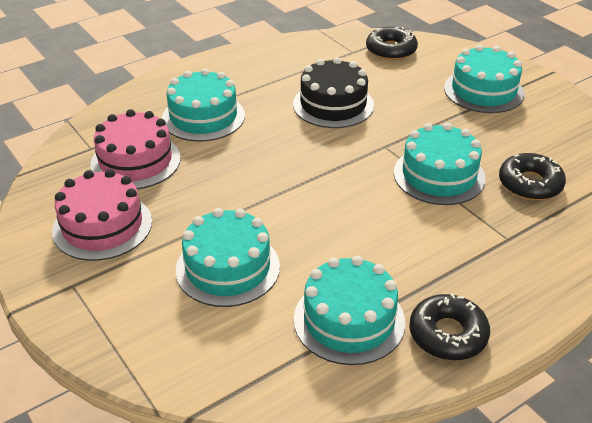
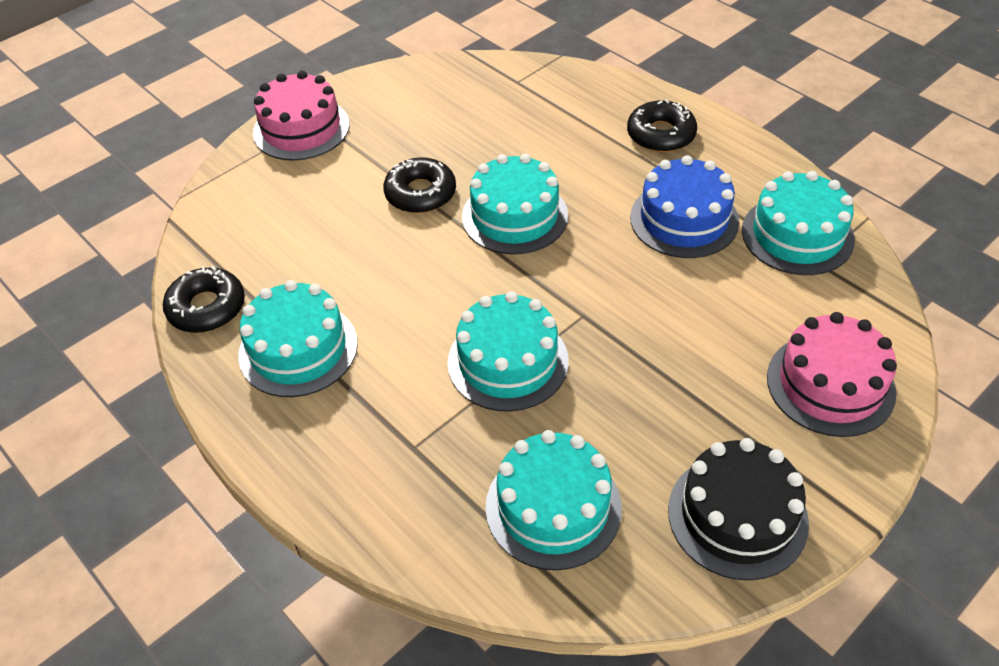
blue cake: 0 -> 1

